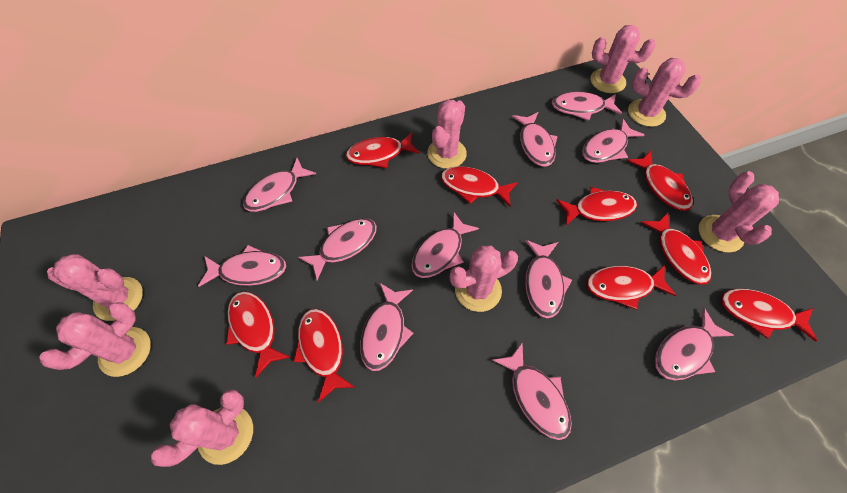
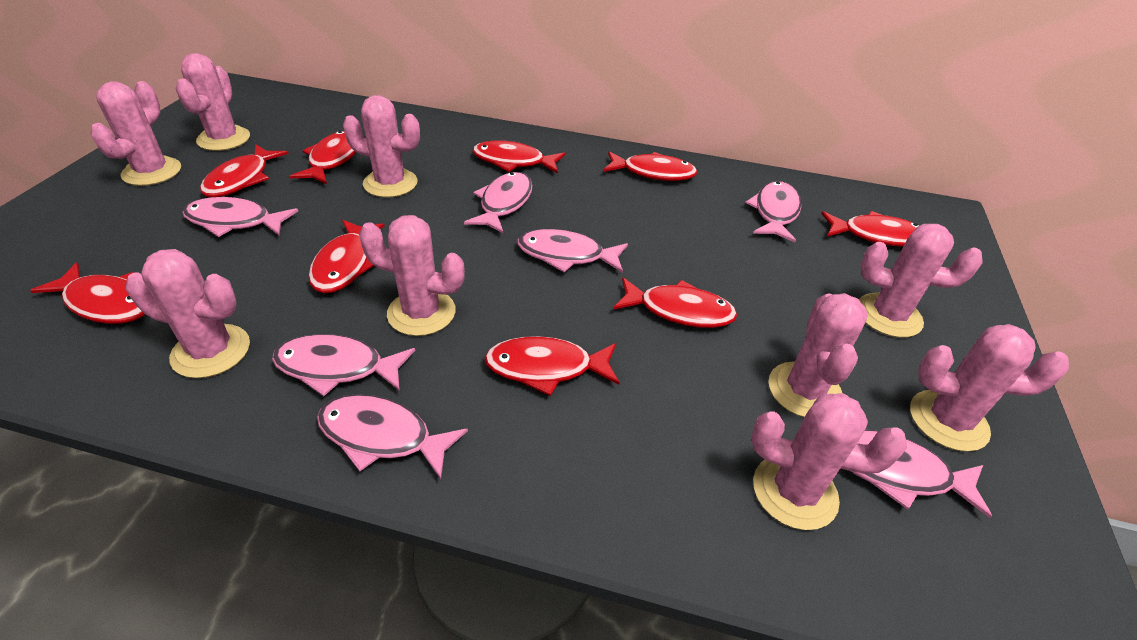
pink cactus: 8 -> 9
pink fish: 11 -> 7

